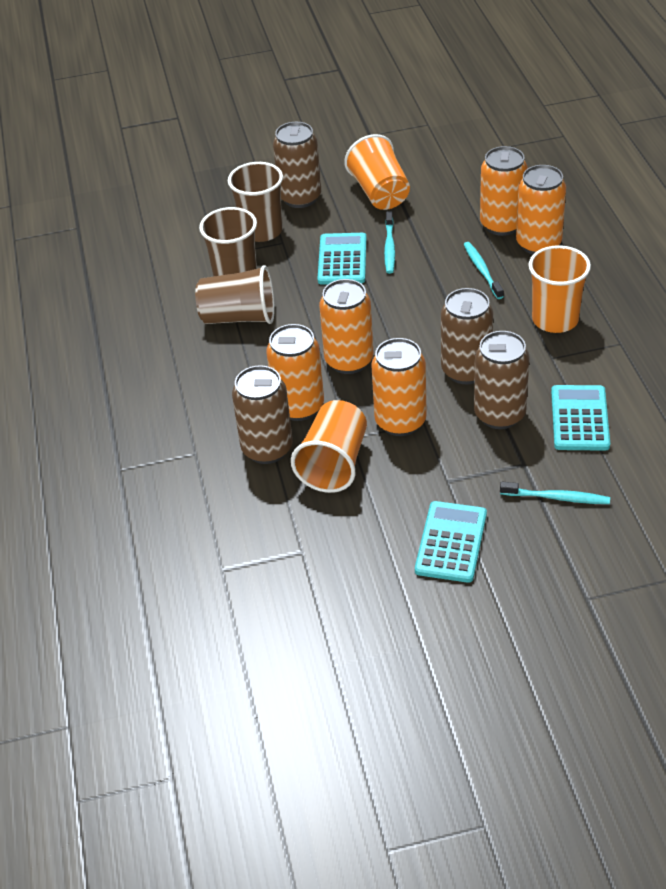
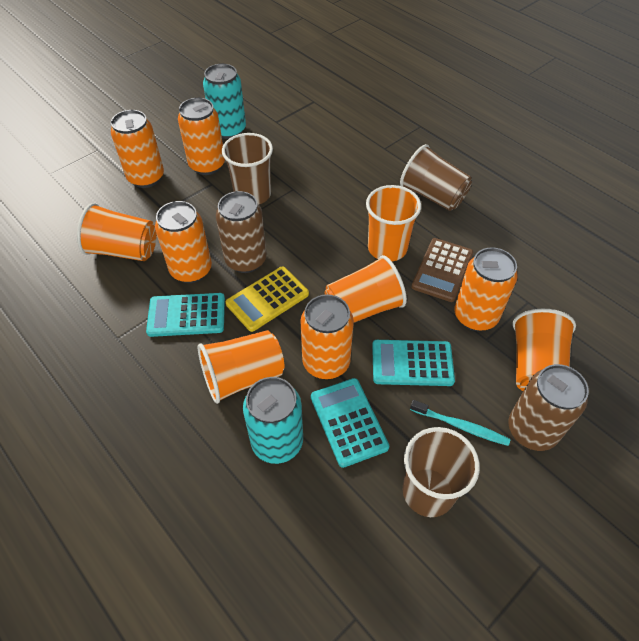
brown calculator: 0 -> 1
brown can: 4 -> 2
orange cup: 3 -> 5
turquoise can: 0 -> 2
turquoise toothbrush: 3 -> 1
yellow calculator: 0 -> 1

